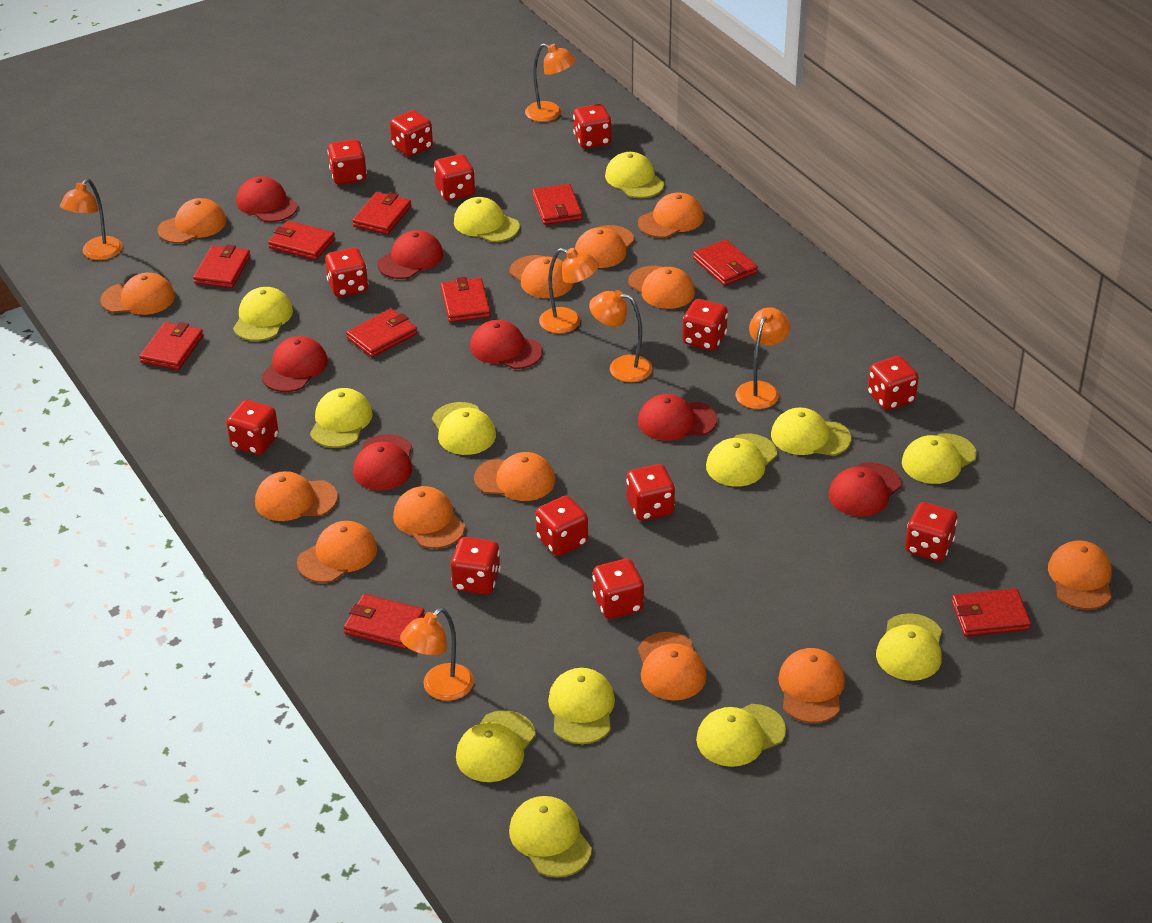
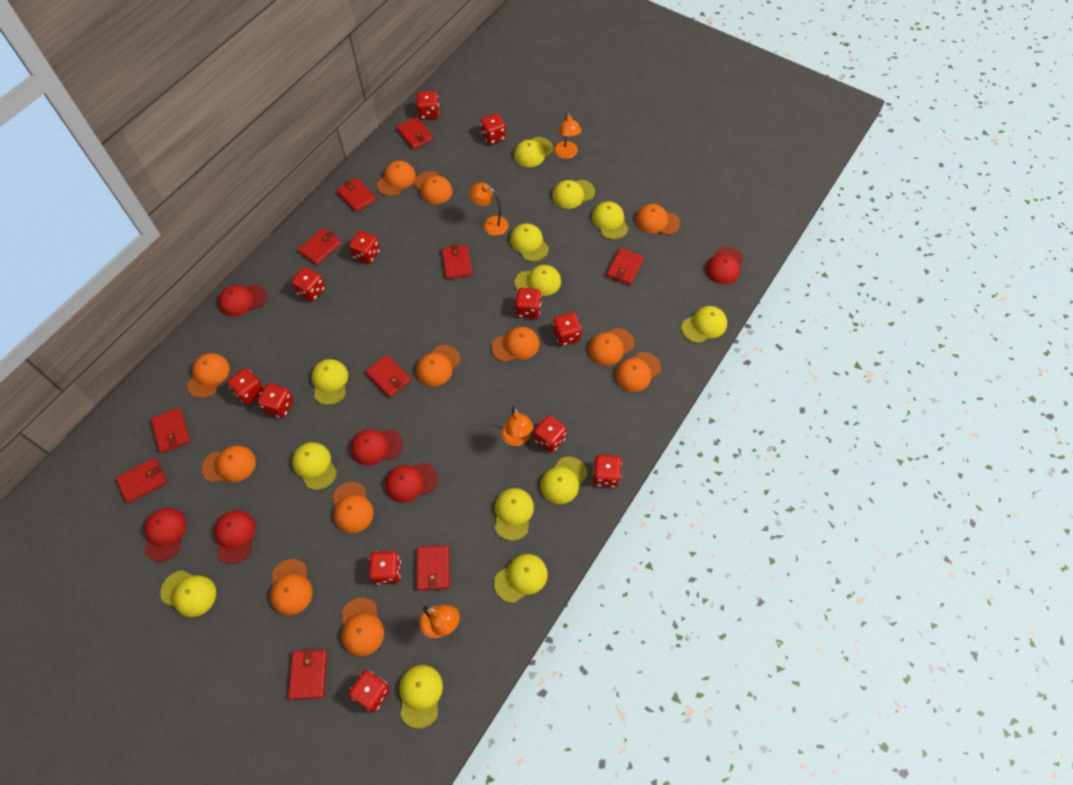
orange cap: 13 -> 12
orange lamp: 6 -> 4
red cap: 7 -> 6
red dice: 13 -> 12

